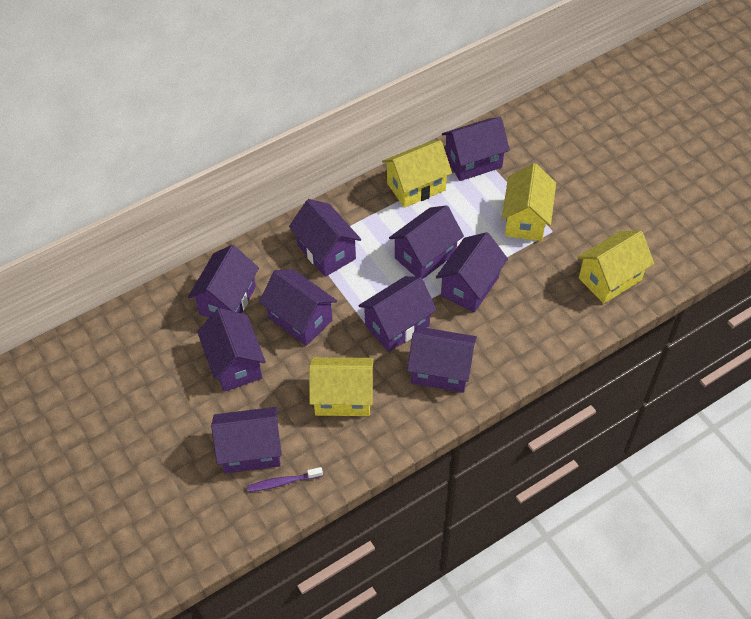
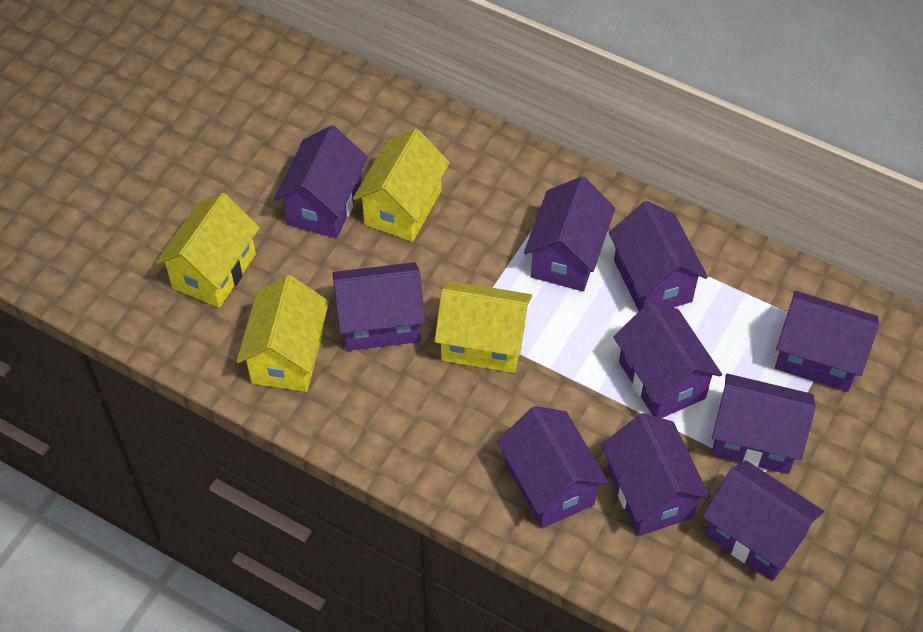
purple toothbrush: 1 -> 0

